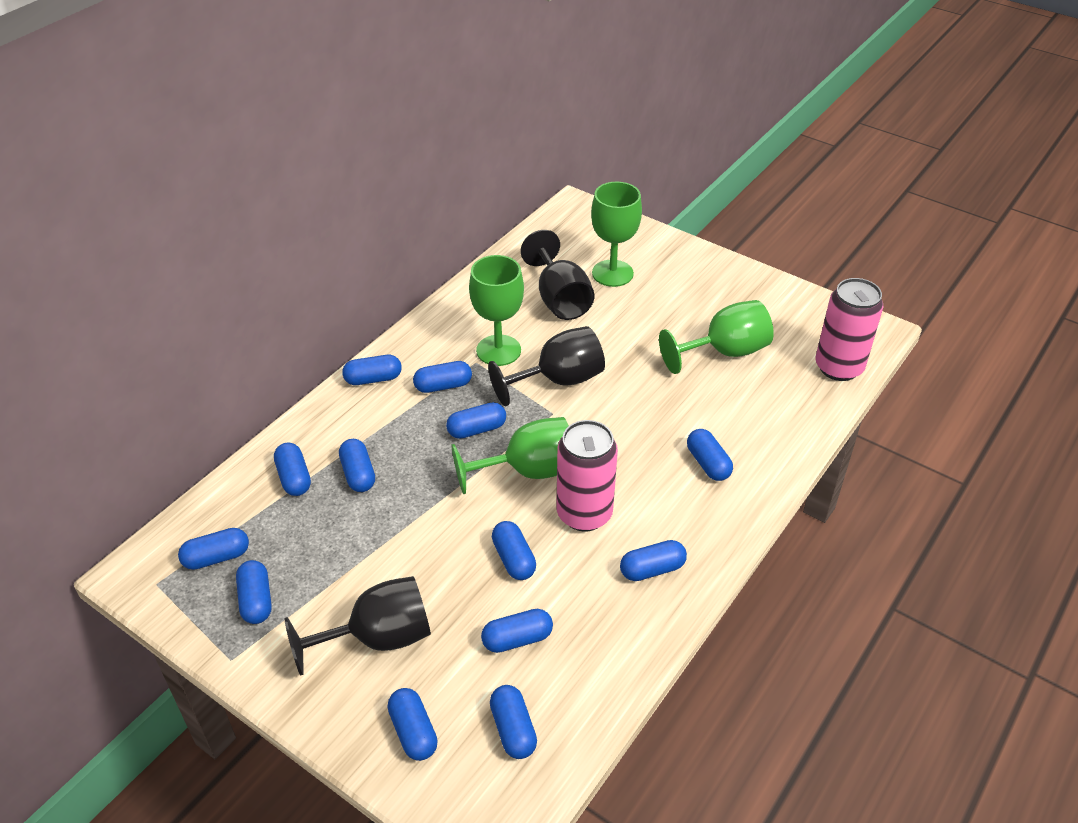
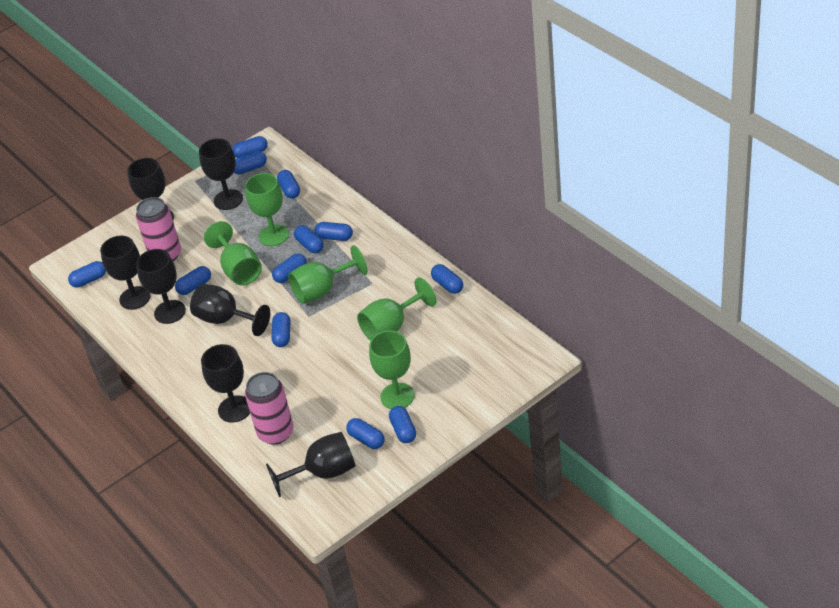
black goblet: 3 -> 7
blue capsule: 13 -> 12
green goblet: 4 -> 5

